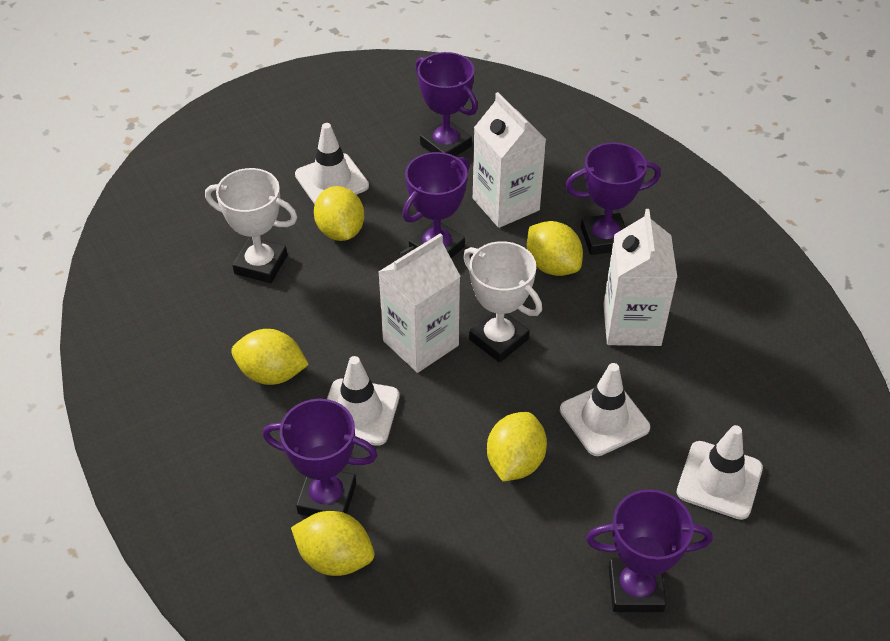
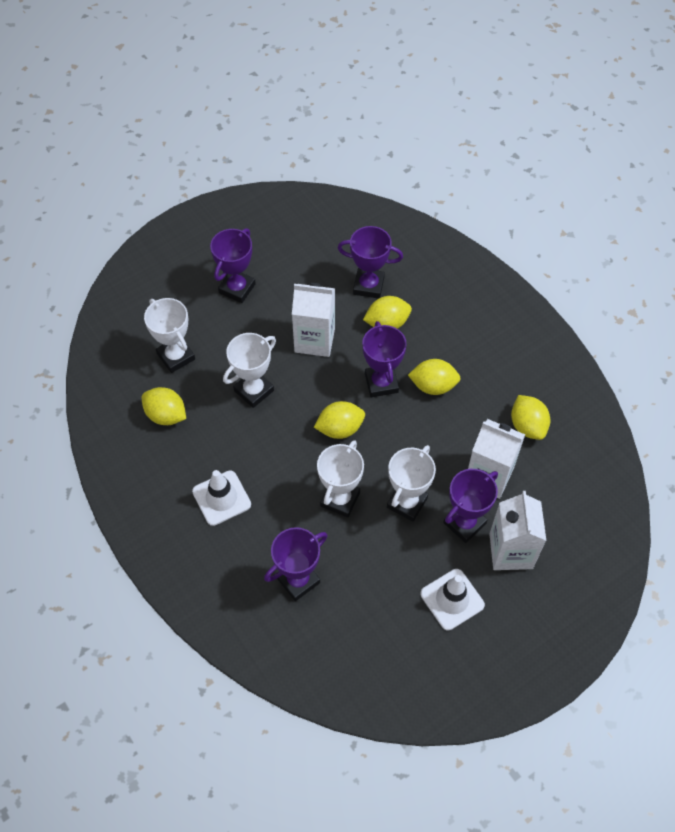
white traffic cone: 4 -> 2
white trophy: 2 -> 4

